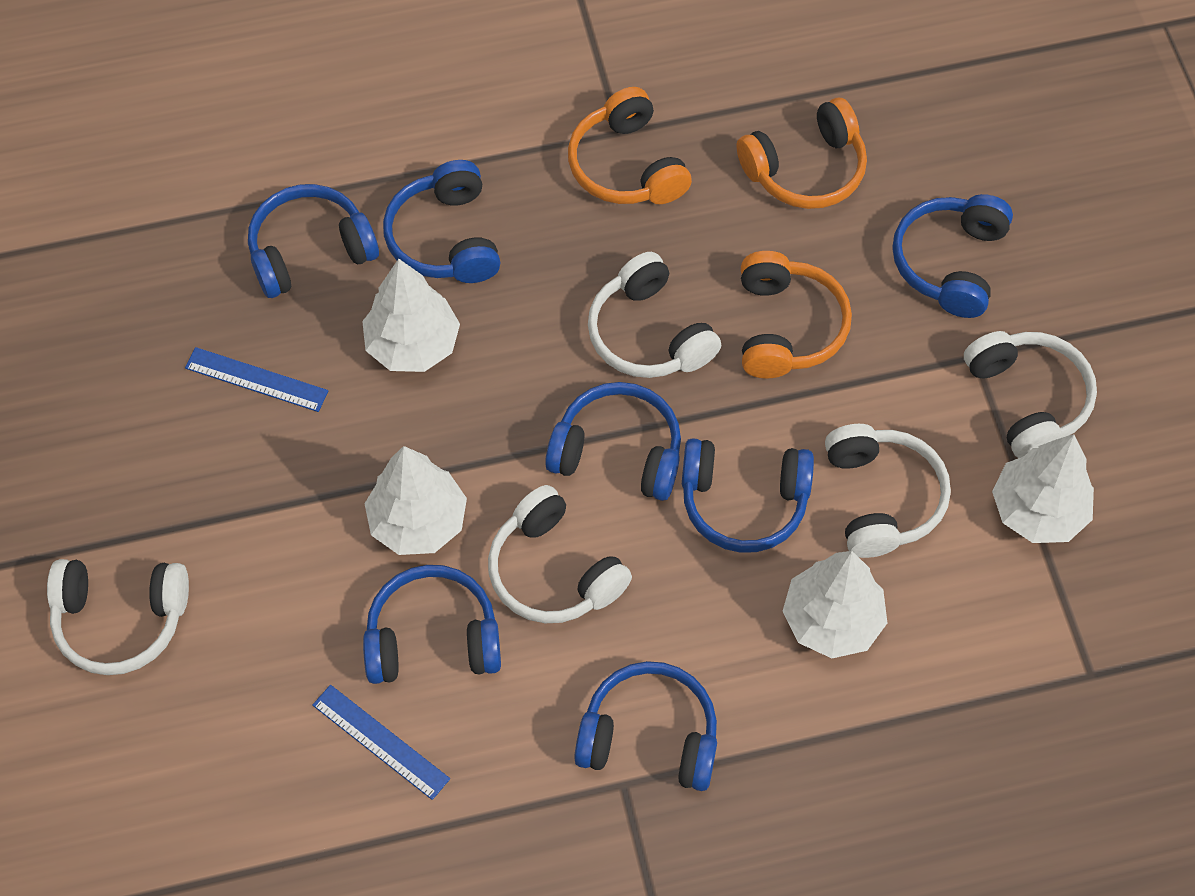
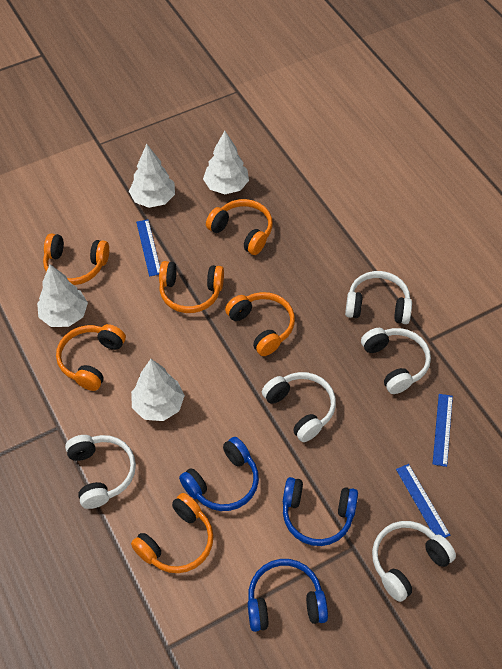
blue headphones: 7 -> 3
blue ruler: 2 -> 3
orange headphones: 3 -> 6

